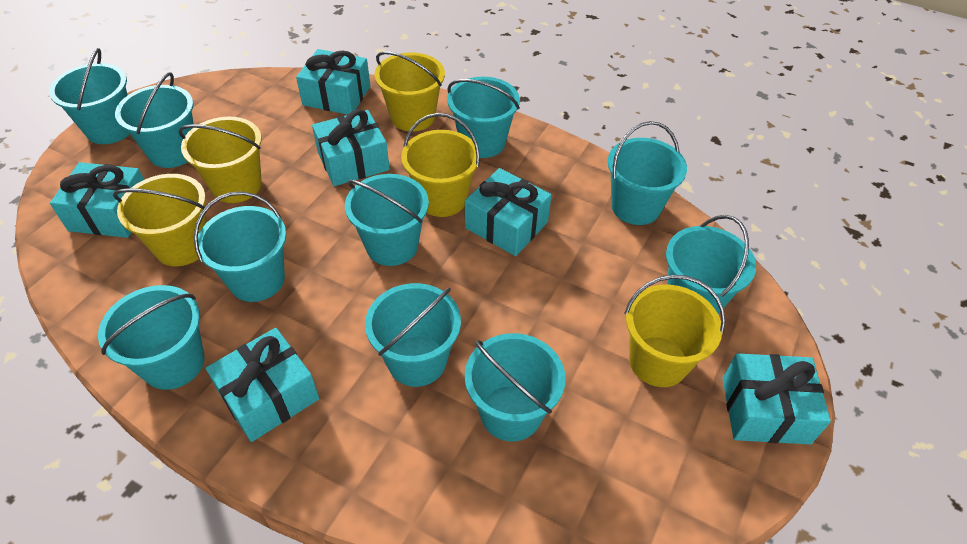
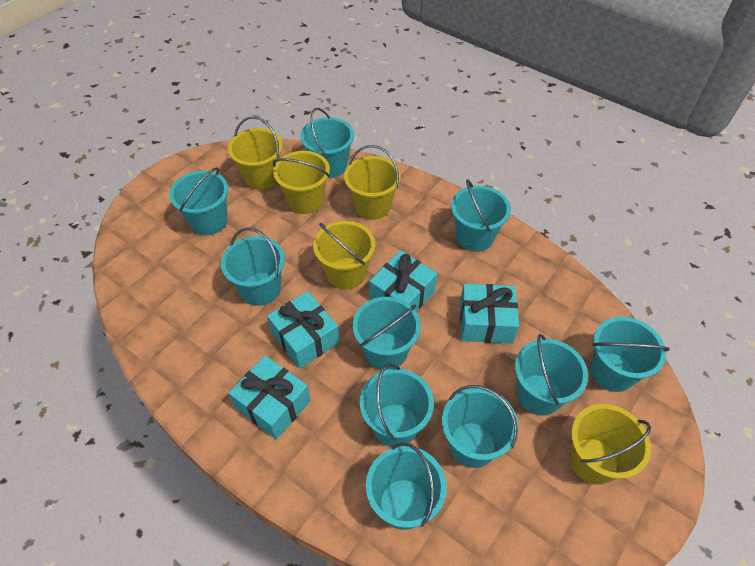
turquoise gift: 6 -> 4

